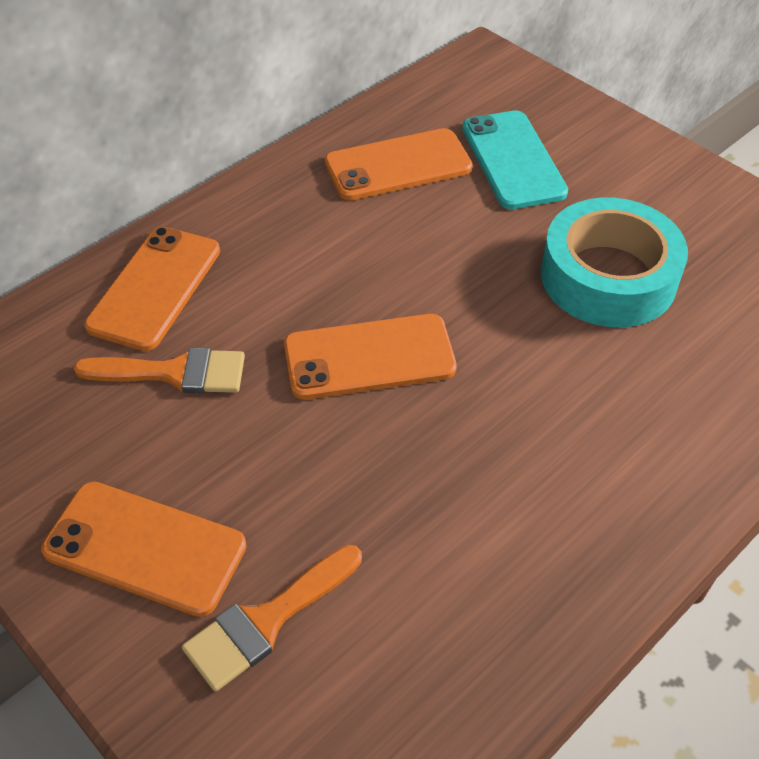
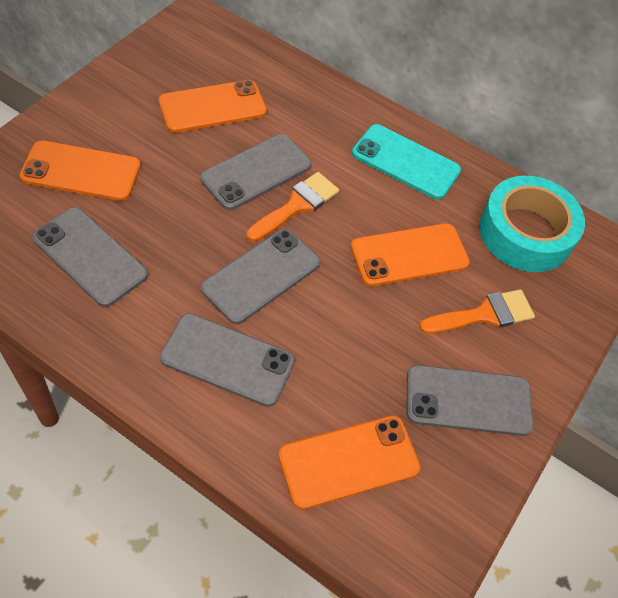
grey phone: 0 -> 5

